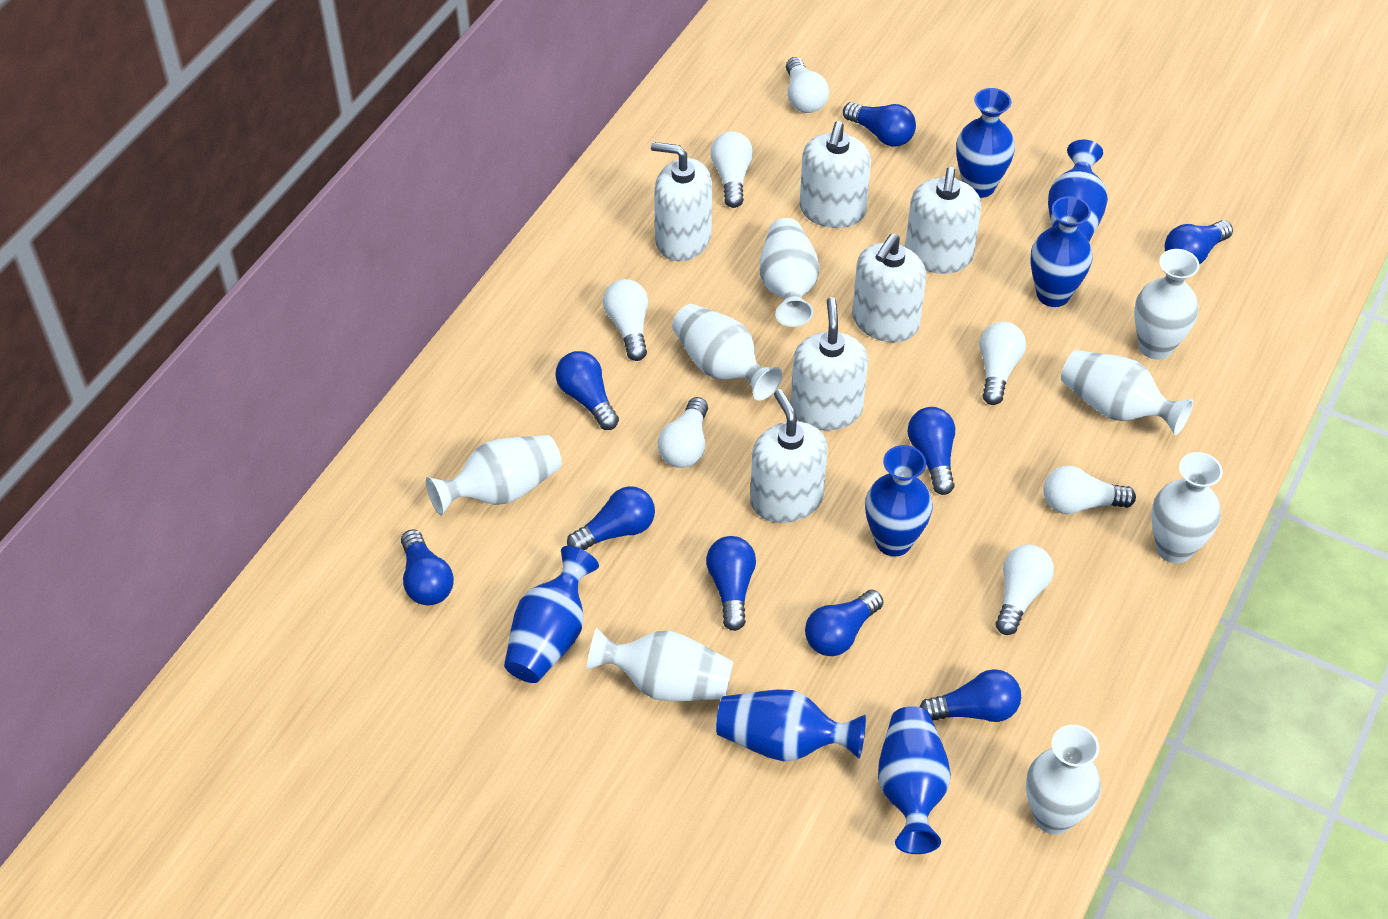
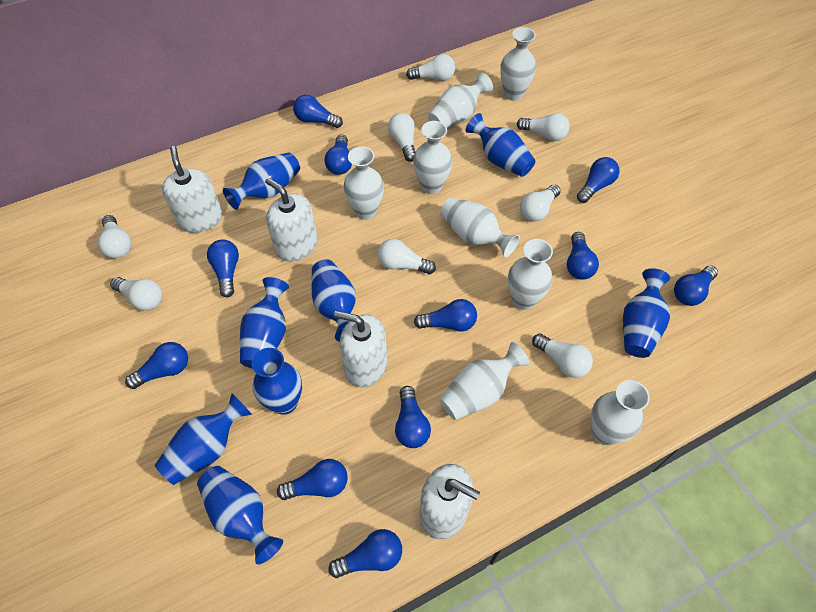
blue light bulb: 9 -> 11
blue vase: 7 -> 8
white light bulb: 7 -> 8
white soap dispenser: 6 -> 4

